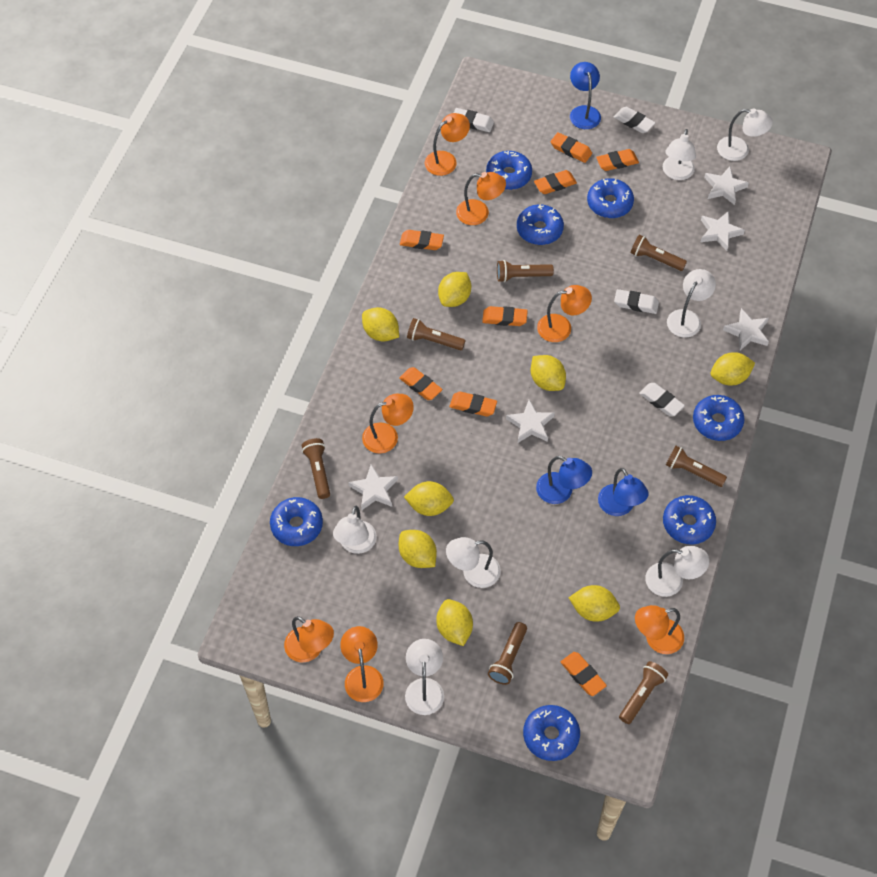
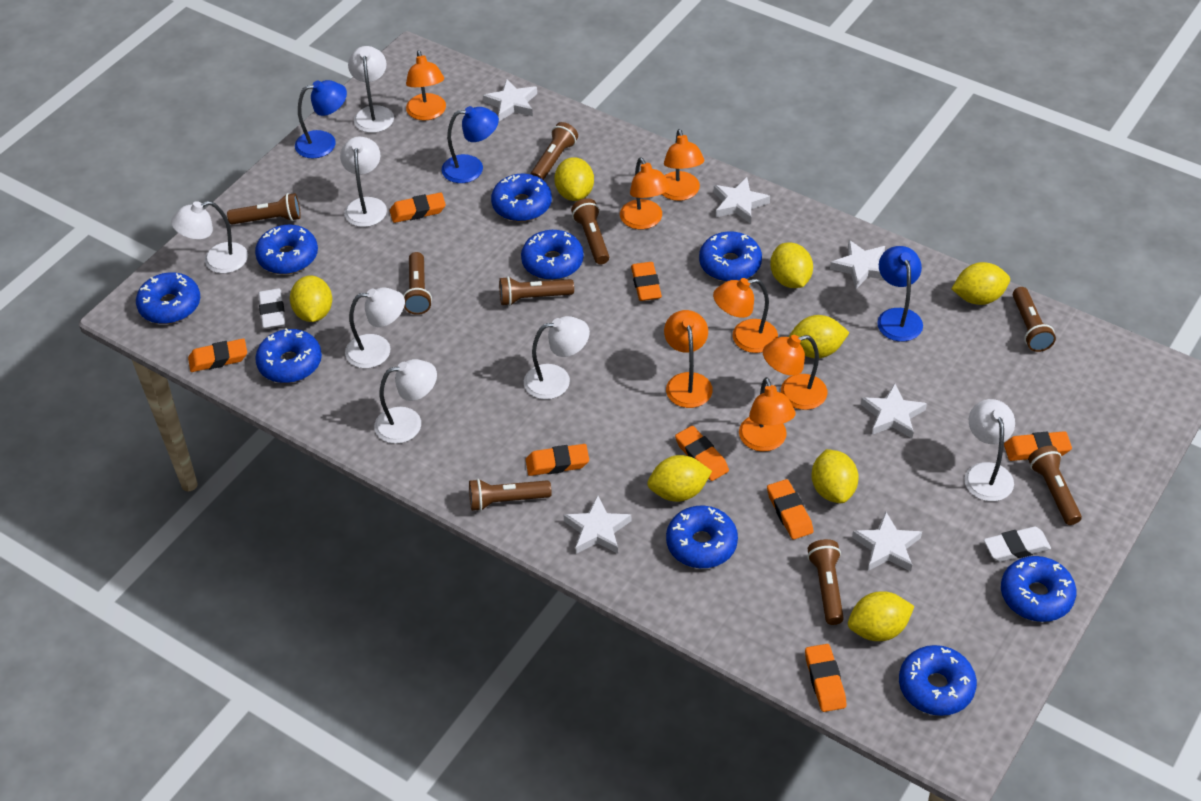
blue donut: 7 -> 9
brown flashlight: 7 -> 9
white eraser: 4 -> 2
white star: 5 -> 6

